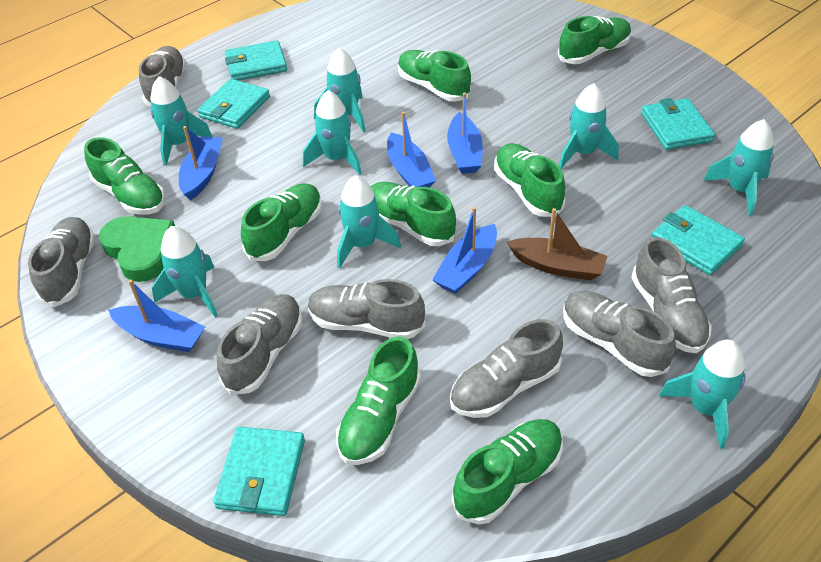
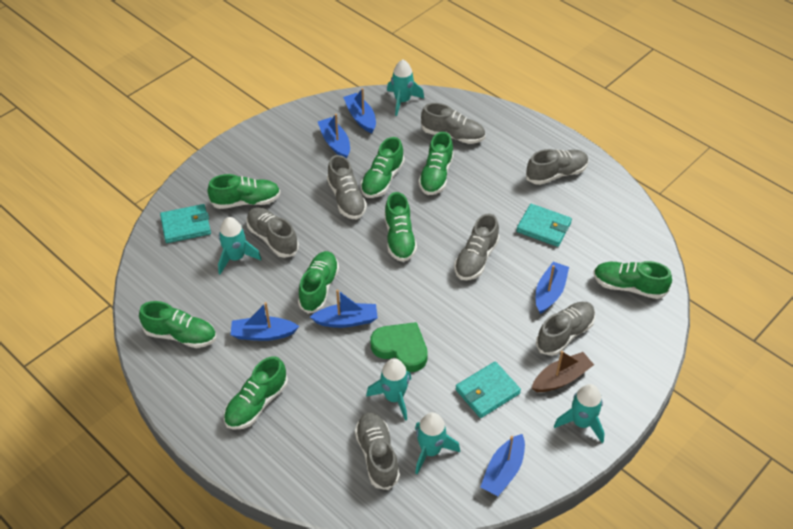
blue boat: 5 -> 6
turquoise rocket: 8 -> 5
turquoise wallet: 5 -> 3

